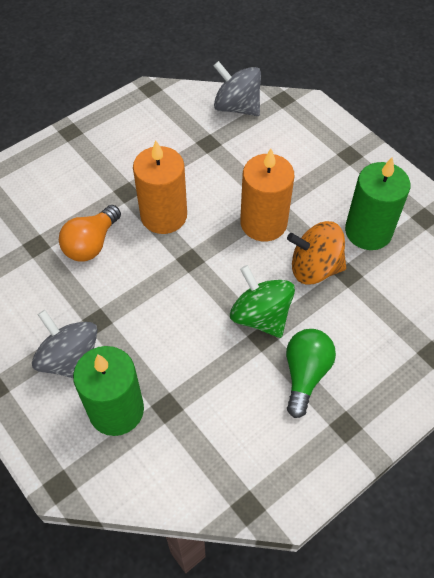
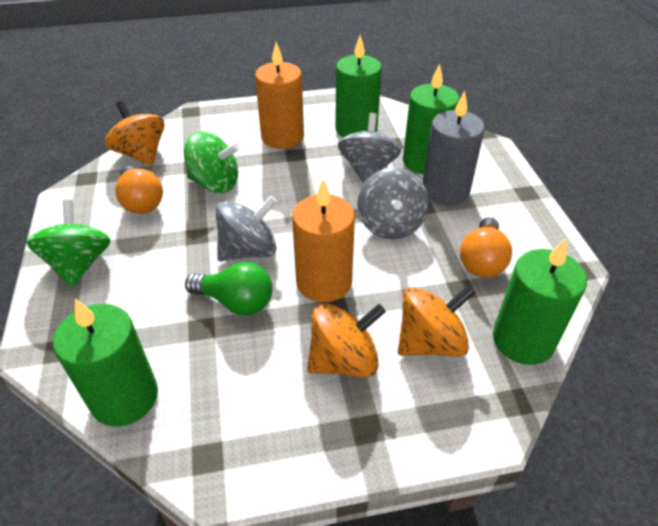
green candle: 2 -> 4
green spinning top: 1 -> 2
grey candle: 0 -> 1
grey spinning top: 2 -> 3
orange light bulb: 1 -> 2
orange spinning top: 1 -> 3

